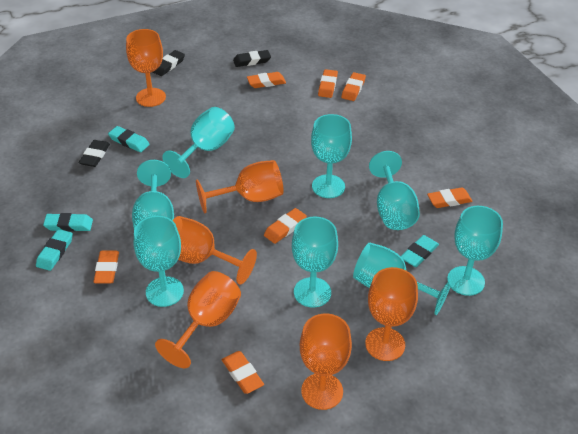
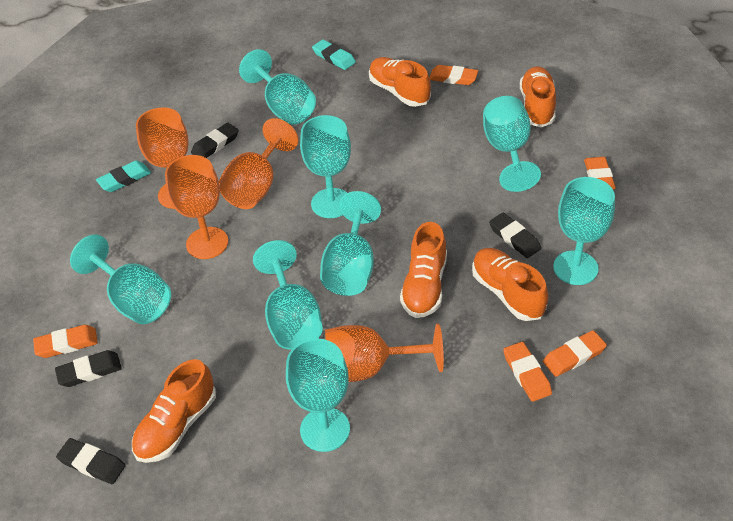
black eraser: 3 -> 4
orange eraser: 7 -> 5
orange goblet: 6 -> 4
orange shoe: 0 -> 5
turquoise eraser: 4 -> 2

